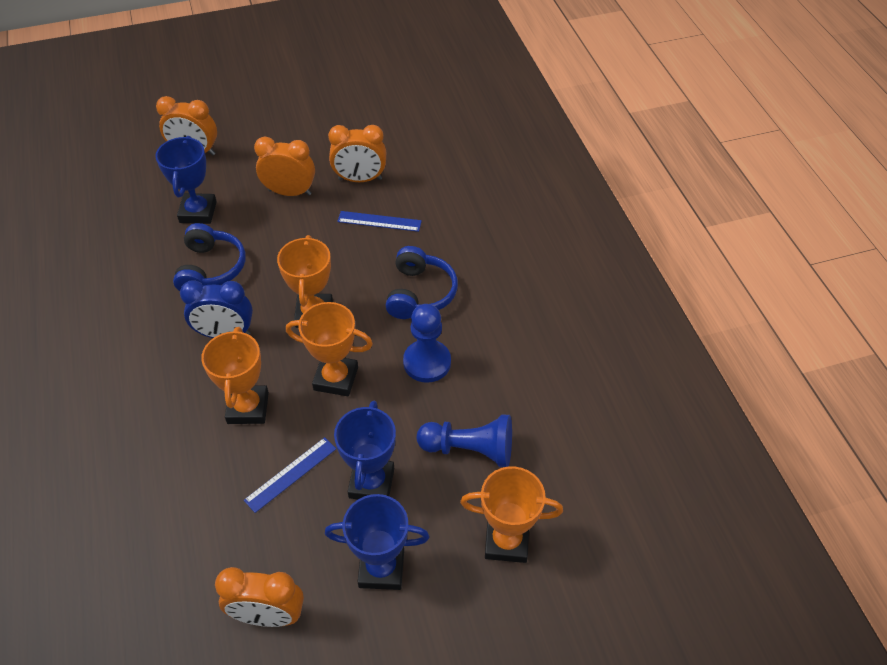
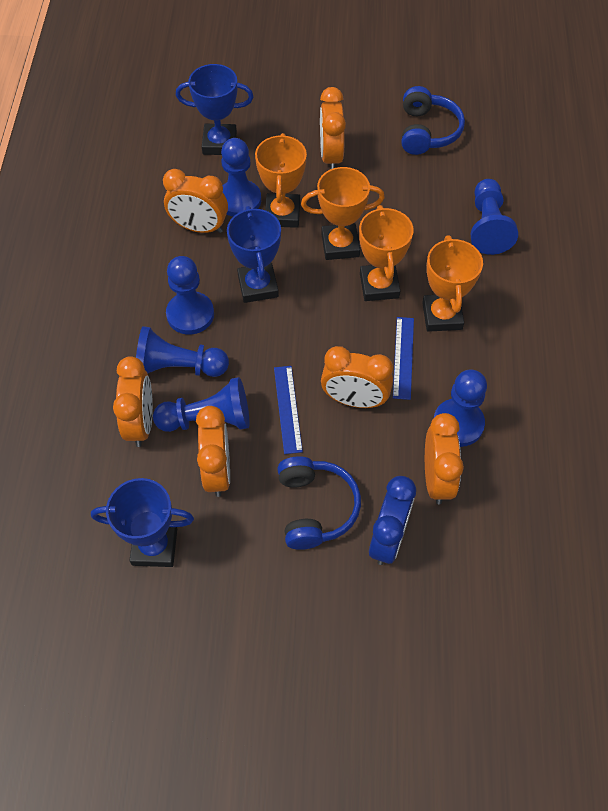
blue pawn: 2 -> 6
orange clock: 4 -> 6

